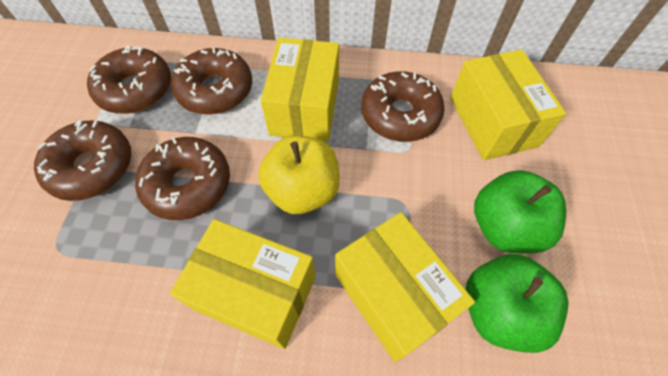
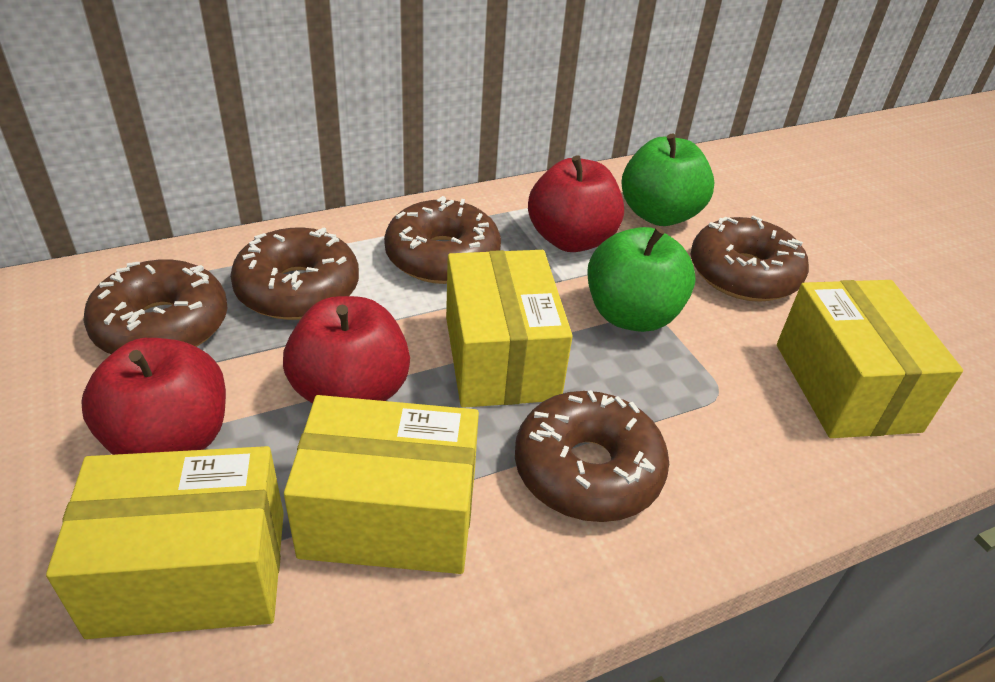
red apple: 0 -> 3
yellow apple: 1 -> 0

